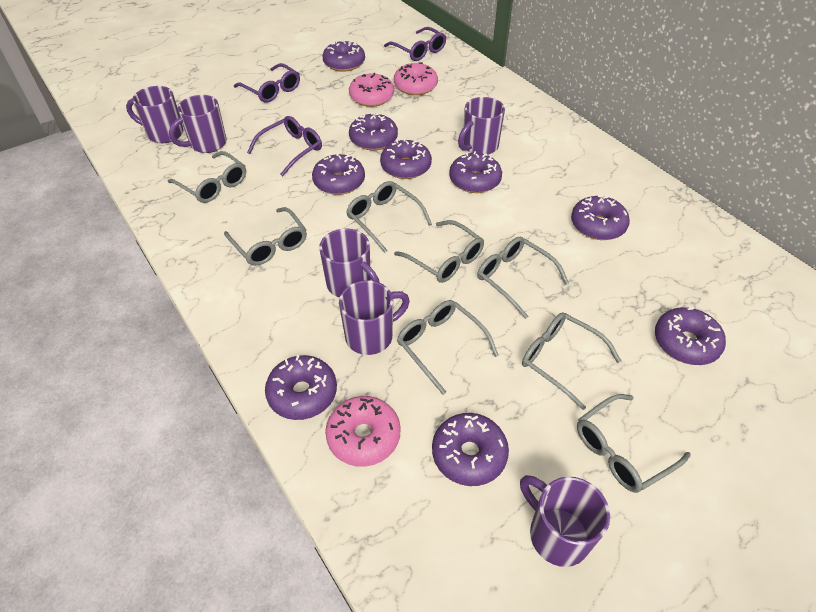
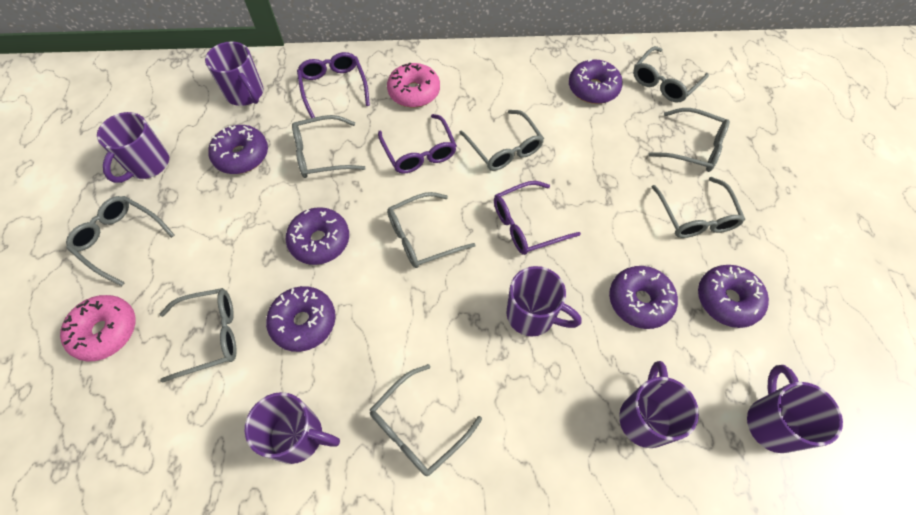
grey glasses: 8 -> 9
pink donut: 3 -> 2
purple donut: 9 -> 6

